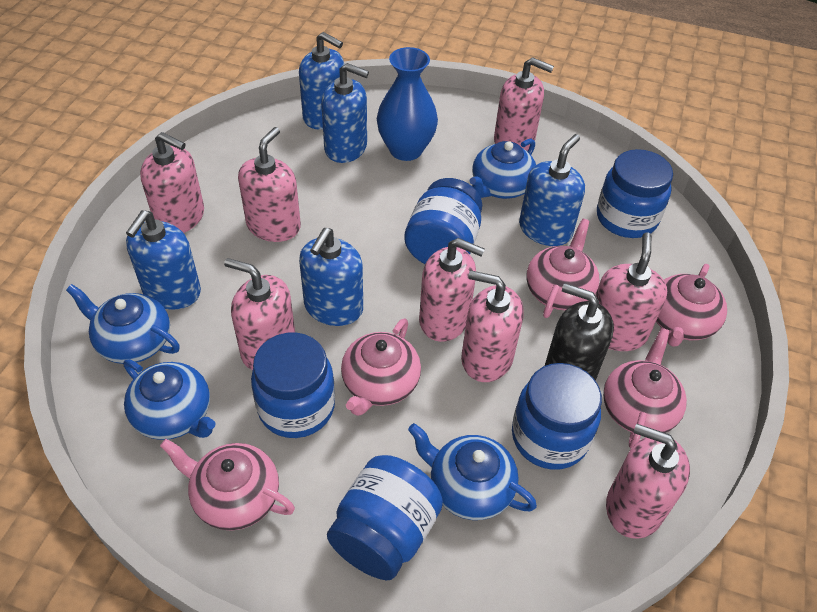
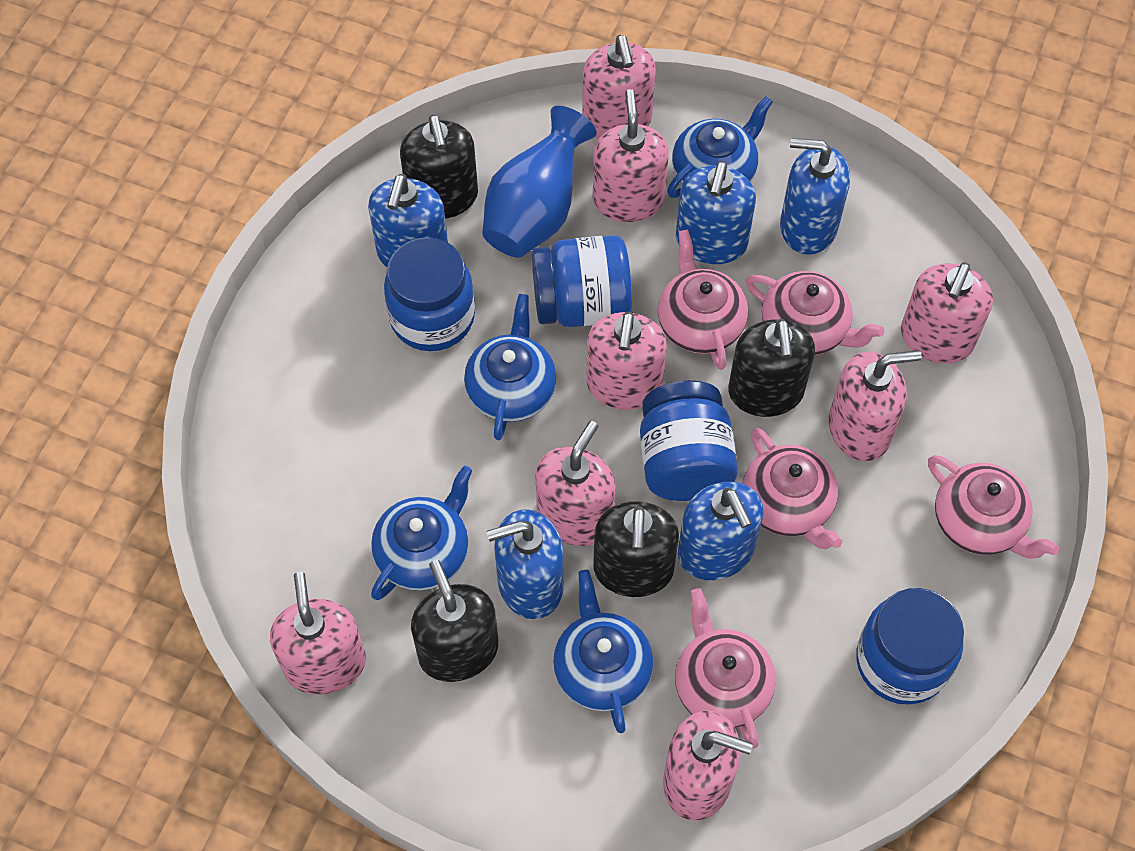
black soap dispenser: 1 -> 4
blue jar: 5 -> 4

